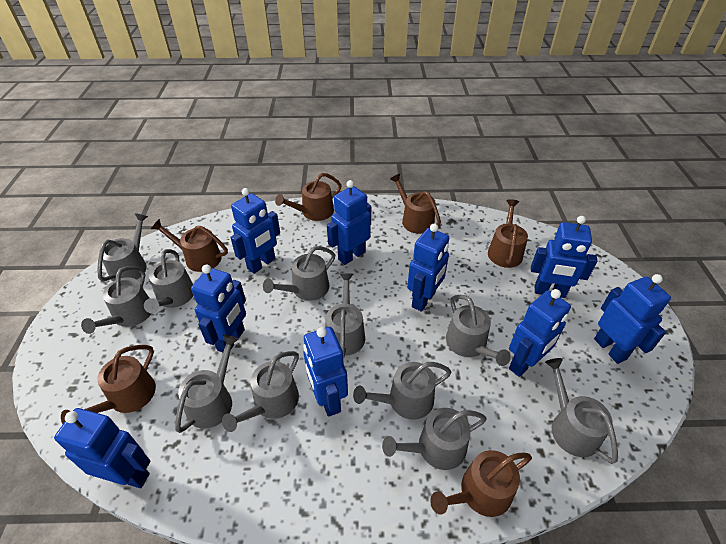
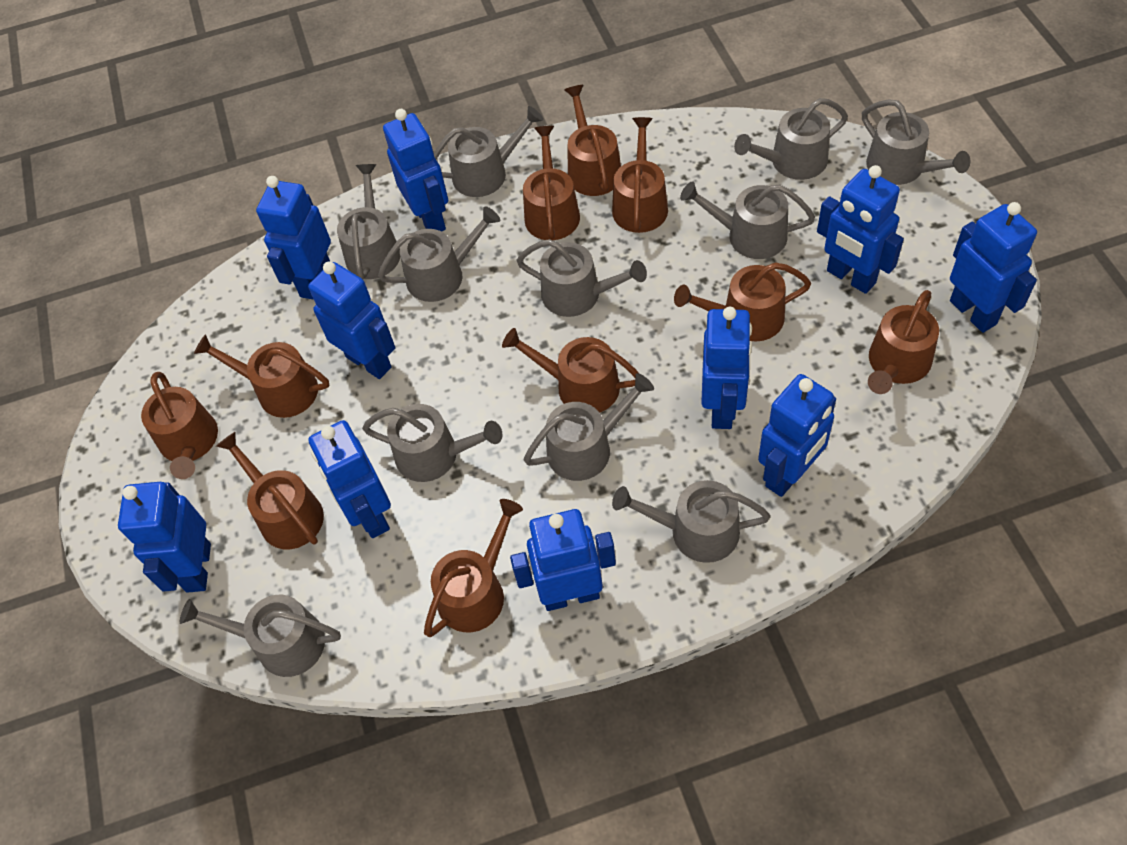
blue robot: 9 -> 10
brown watering can: 6 -> 10

